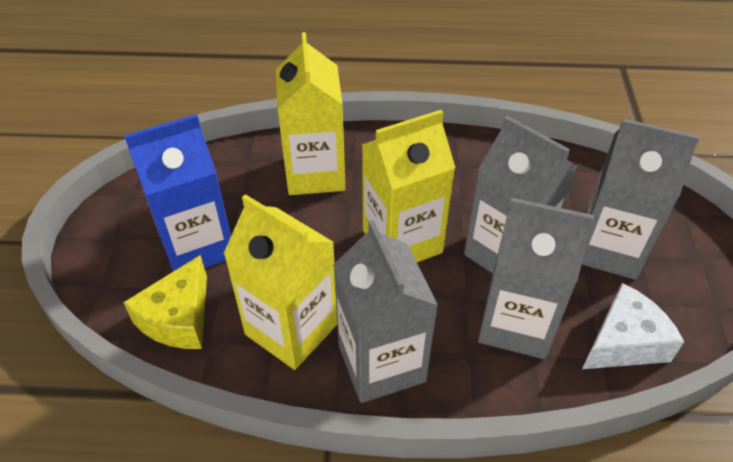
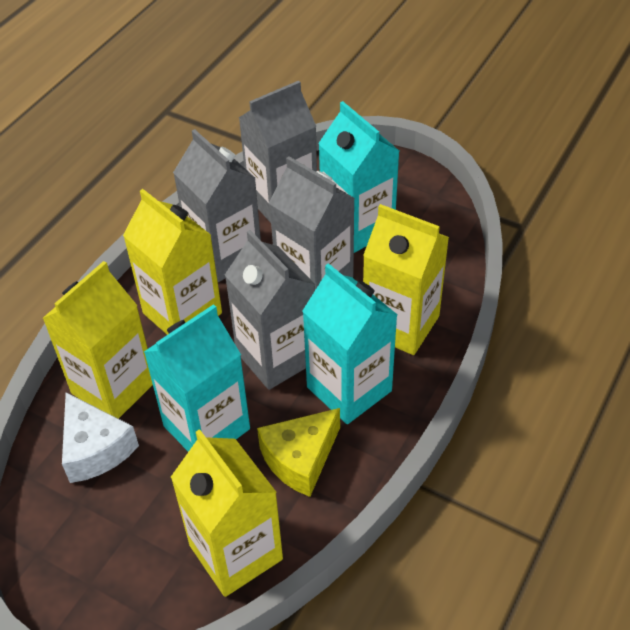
blue carton: 1 -> 0
turquoise carton: 0 -> 3
yellow carton: 3 -> 4

